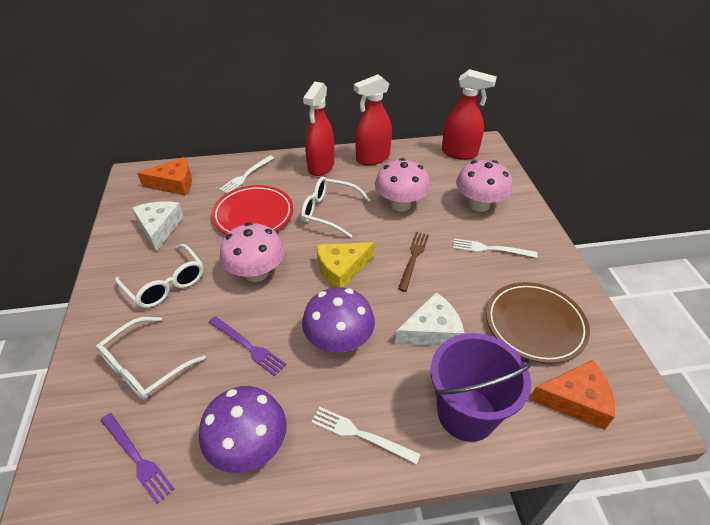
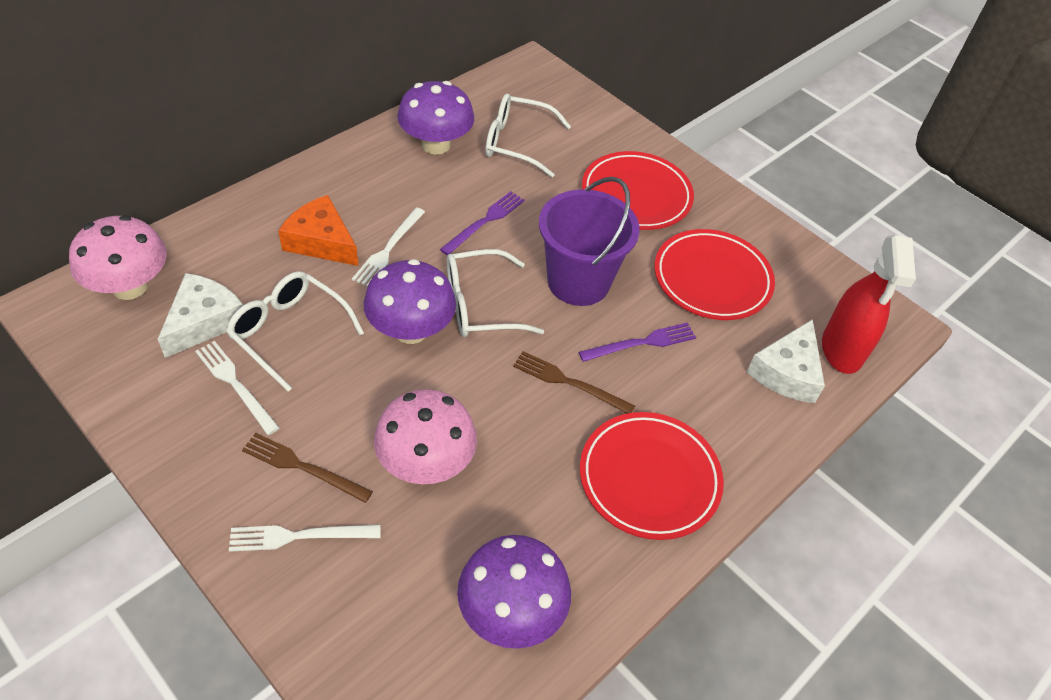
brown fork: 1 -> 2
brown plate: 1 -> 0
orange cheese: 2 -> 1
pink mushroom: 3 -> 2
purple mushroom: 2 -> 3
red plate: 1 -> 3
red spray bottle: 3 -> 1
yellow cheese: 1 -> 0

